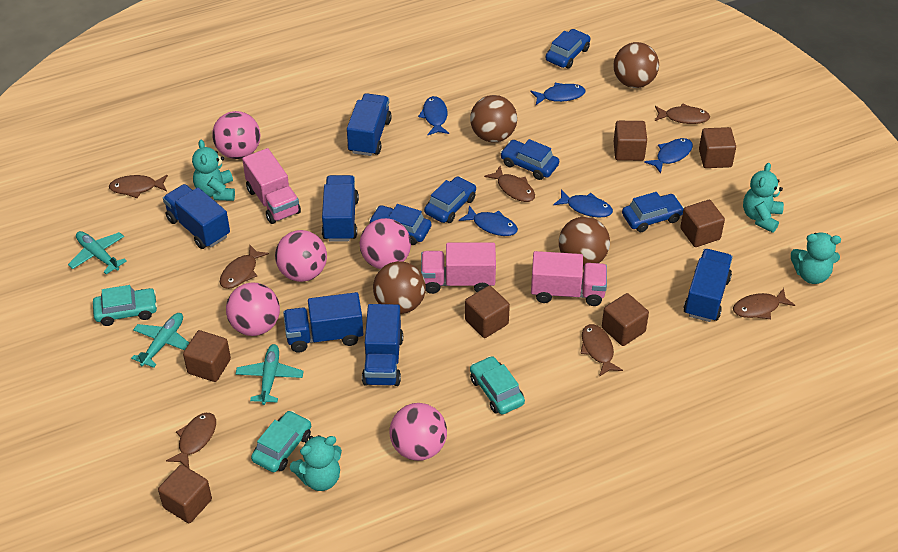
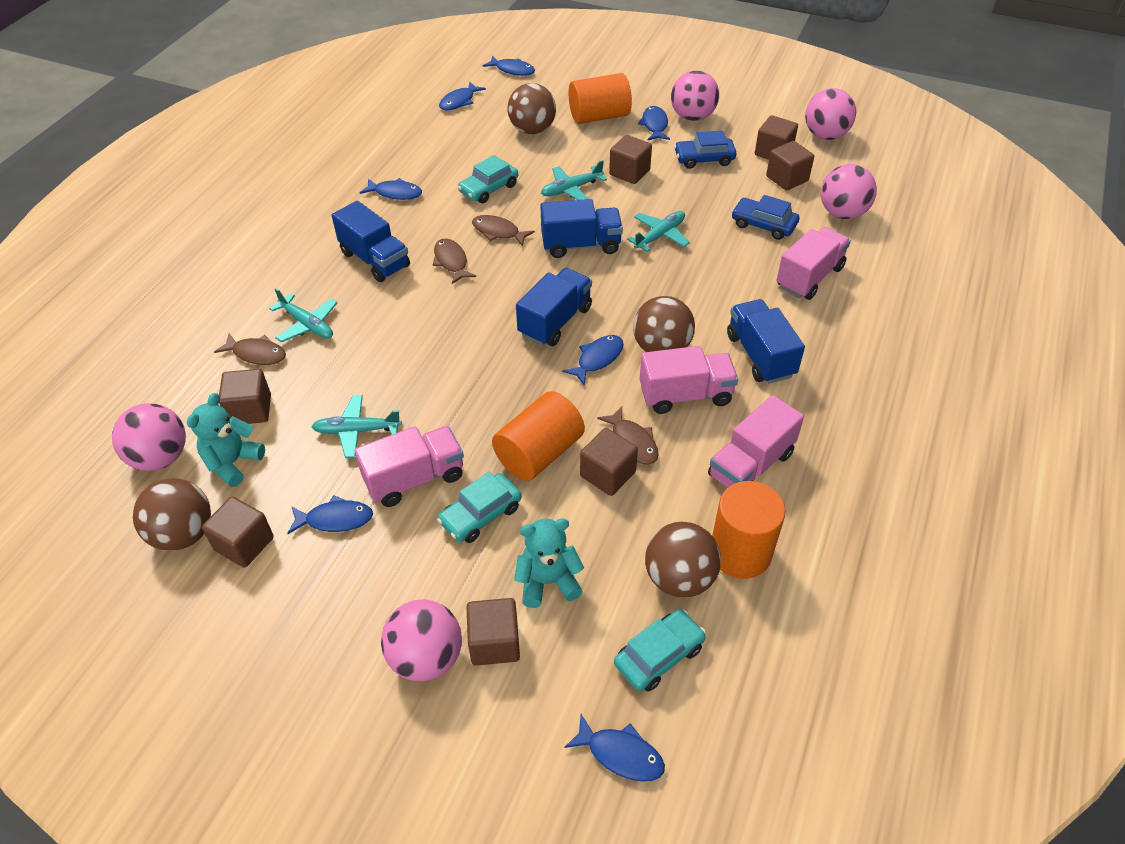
blue car: 5 -> 2
blue fish: 5 -> 7
blue truck: 6 -> 4
brown fish: 7 -> 4
orange cylinder: 0 -> 3
pink truck: 3 -> 4
turquoise plane: 3 -> 4
turquoise teddy bear: 4 -> 2

